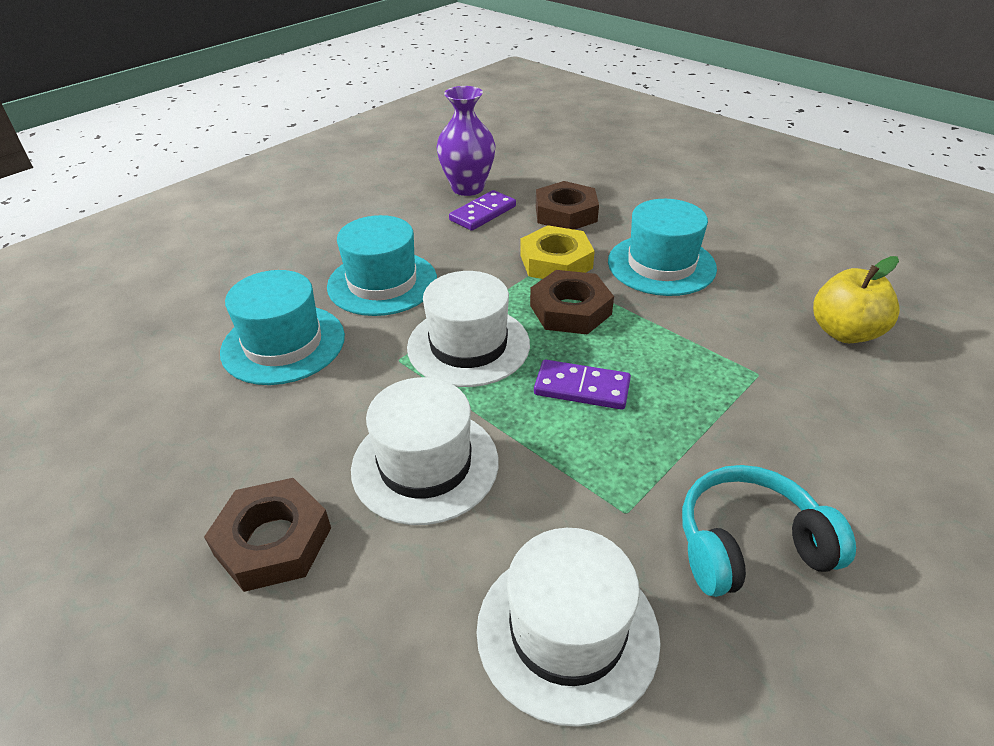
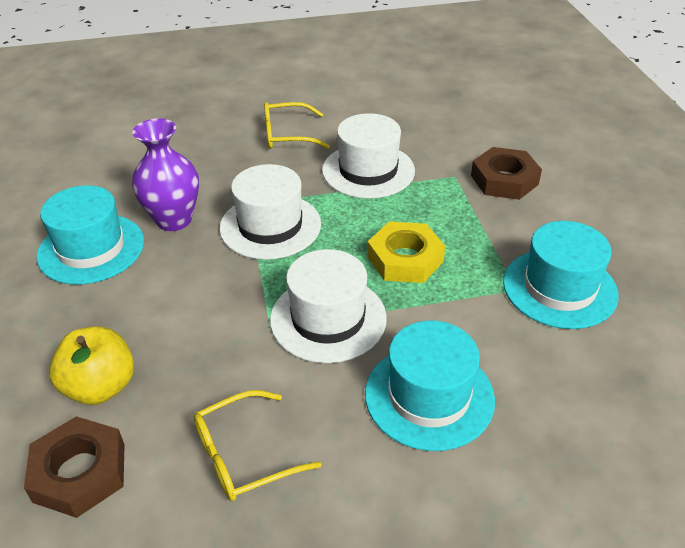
brown nut: 3 -> 2
purple domino: 2 -> 0
turquoise headphones: 1 -> 0
yellow glasses: 0 -> 2

